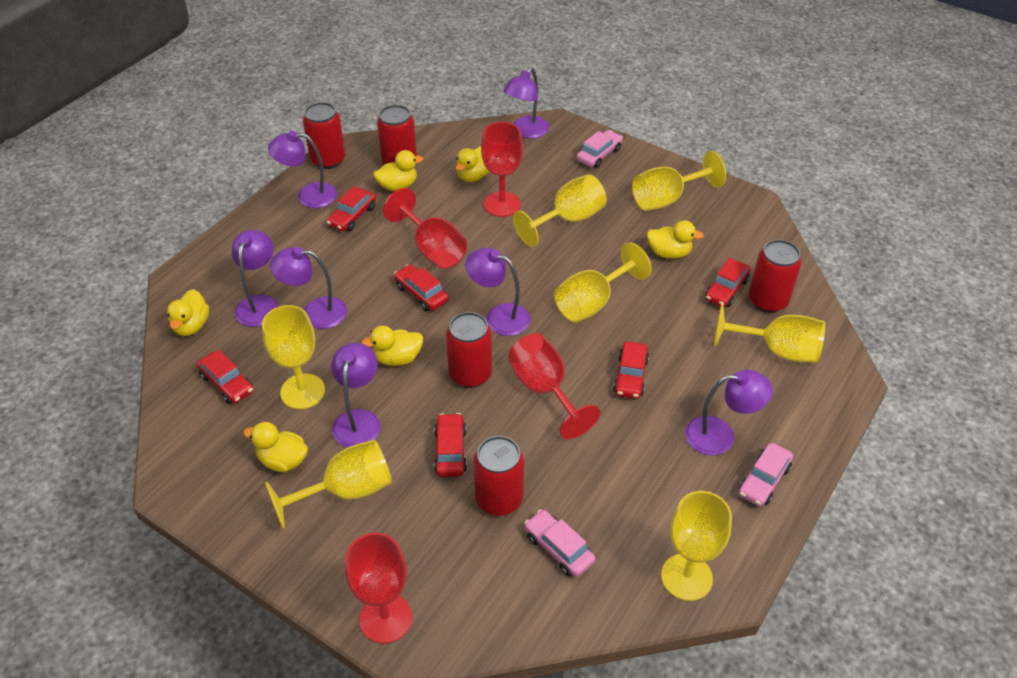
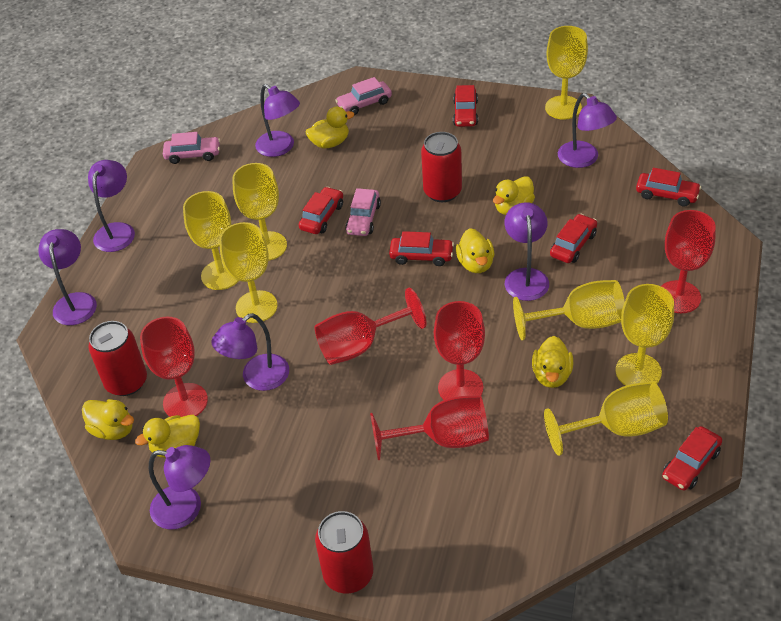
red can: 5 -> 3
red goblet: 4 -> 5

